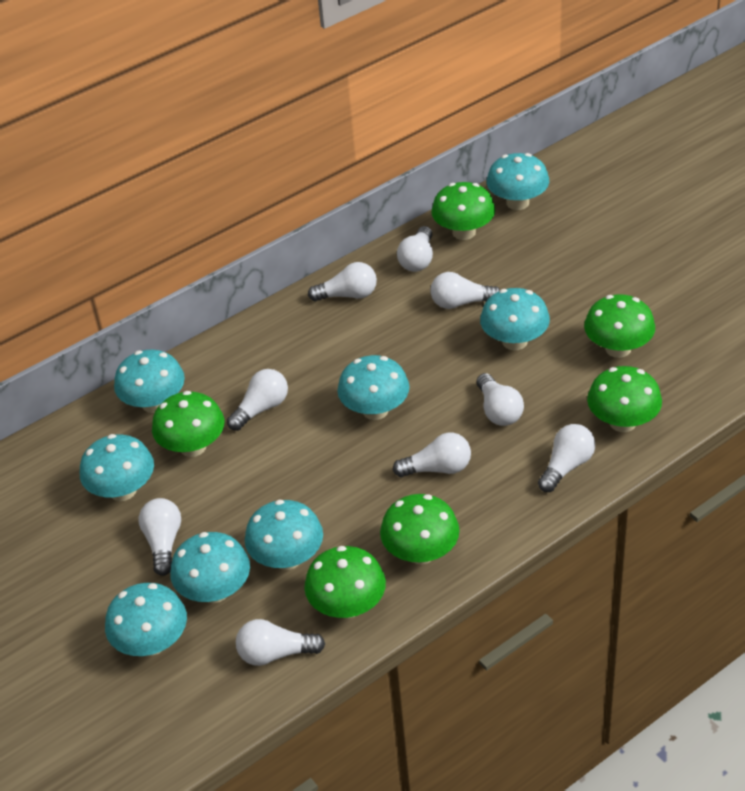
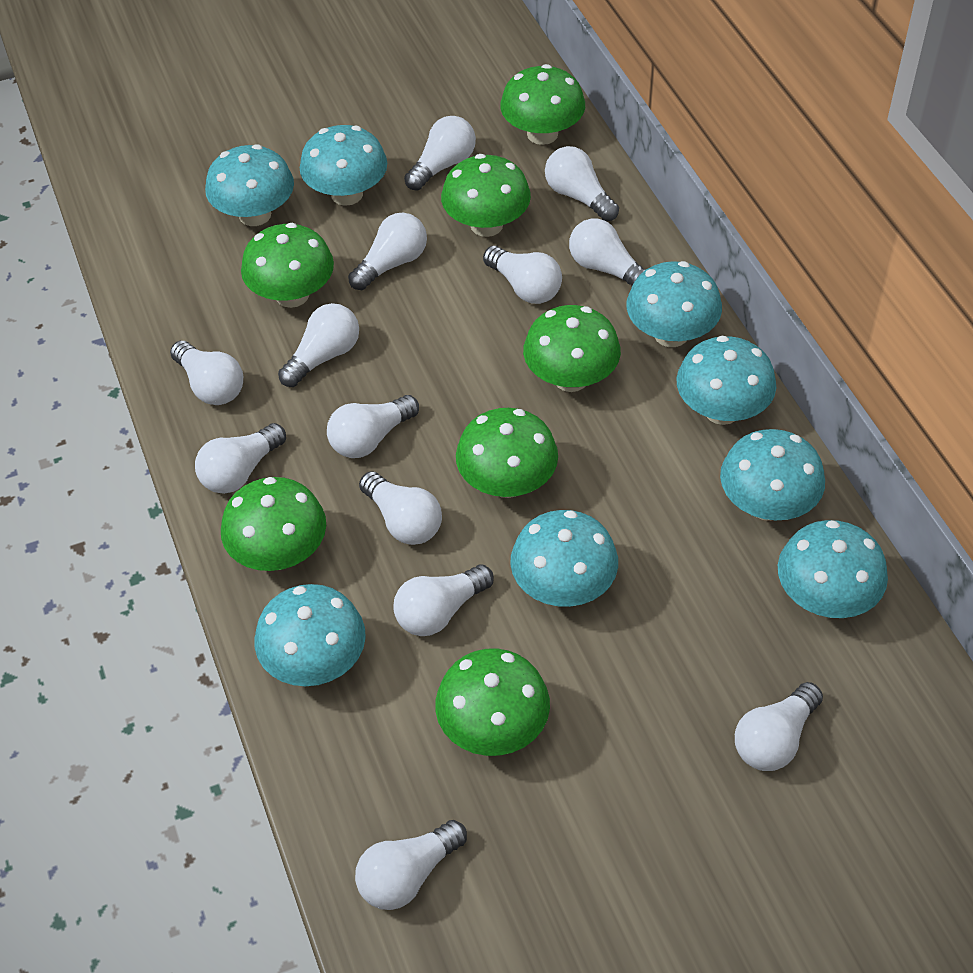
green mushroom: 6 -> 7
white light bulb: 9 -> 13

